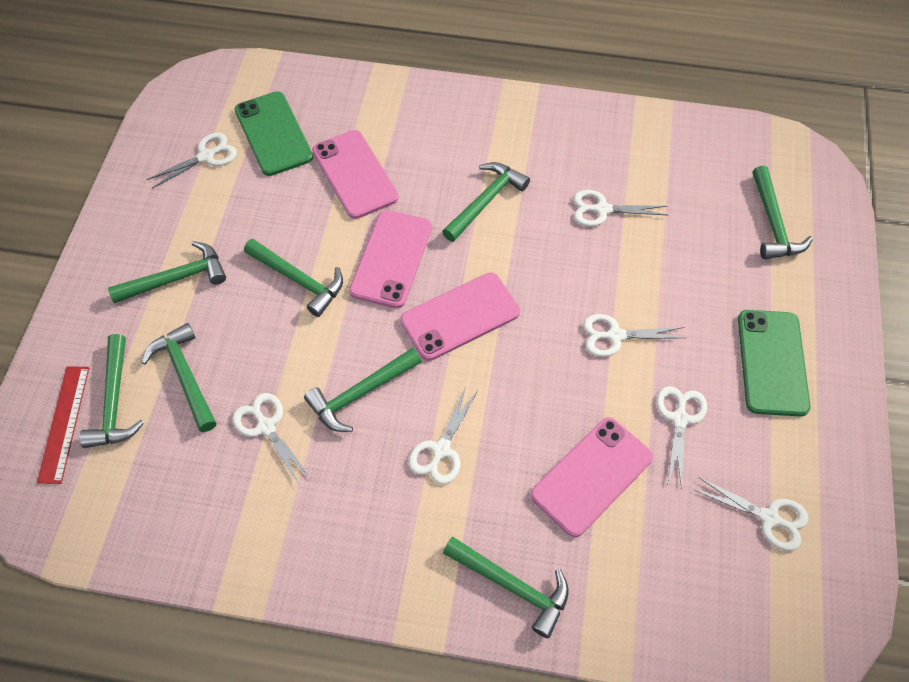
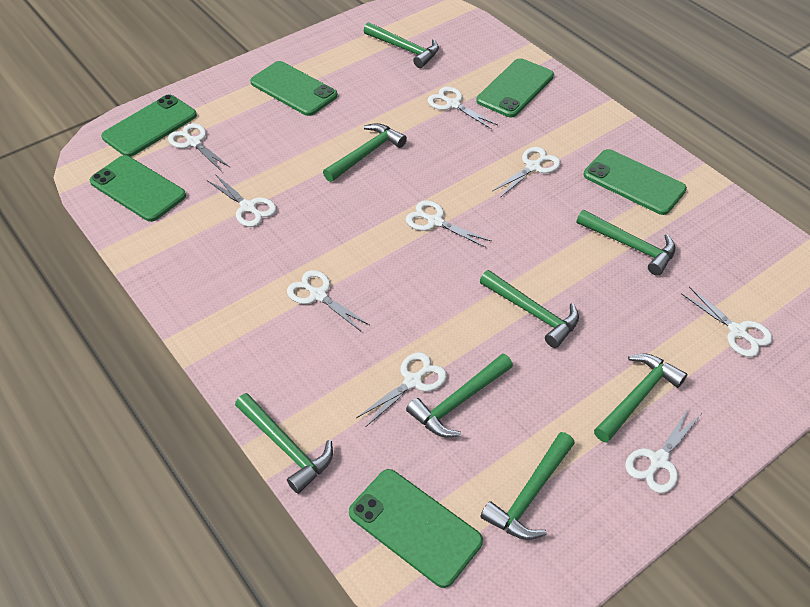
green phone: 2 -> 6
pink phone: 4 -> 0
red ruler: 1 -> 0
white scissors: 7 -> 9

